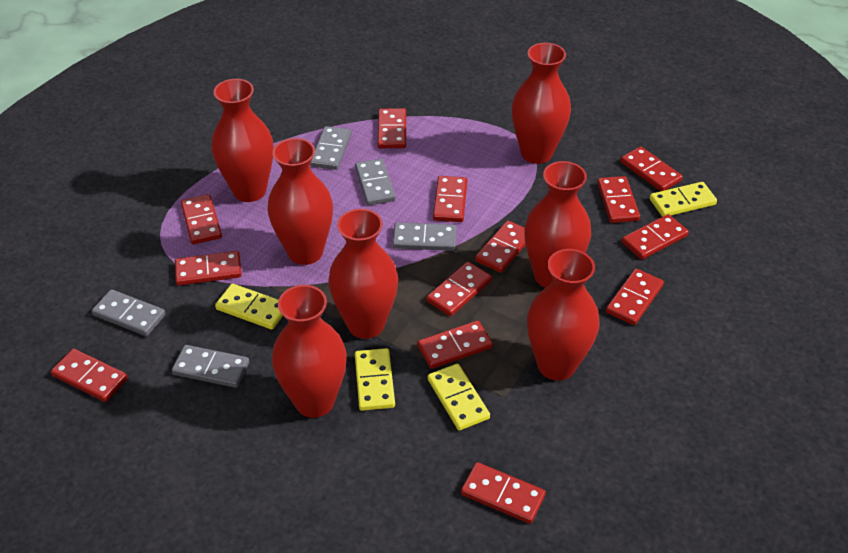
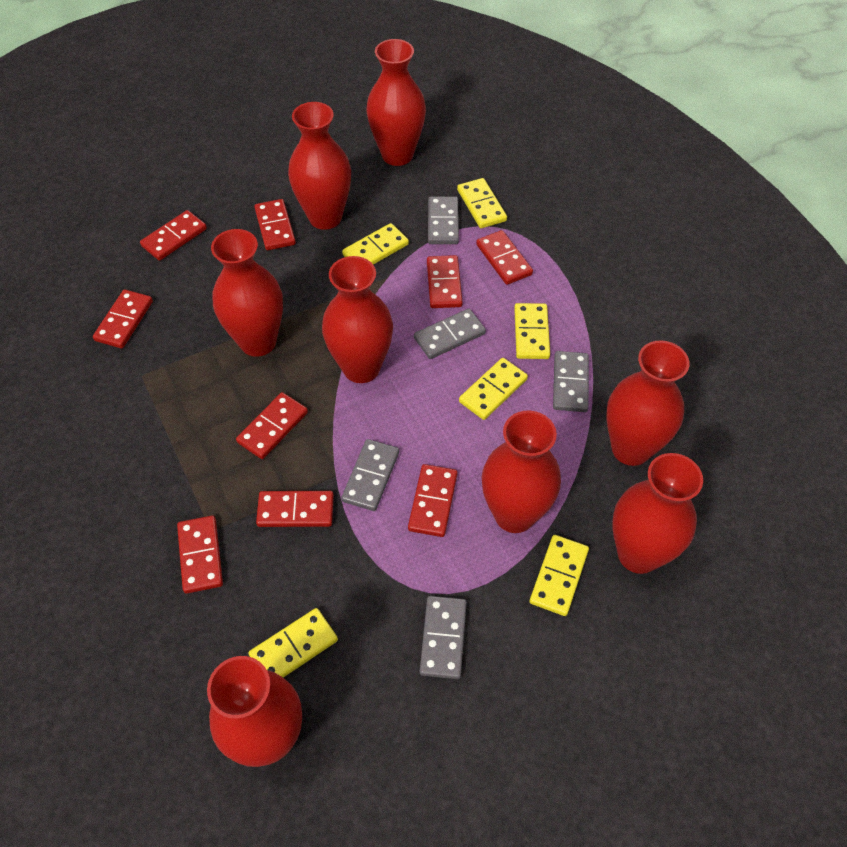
red domino: 13 -> 9
red vase: 7 -> 8
yellow domino: 4 -> 6

